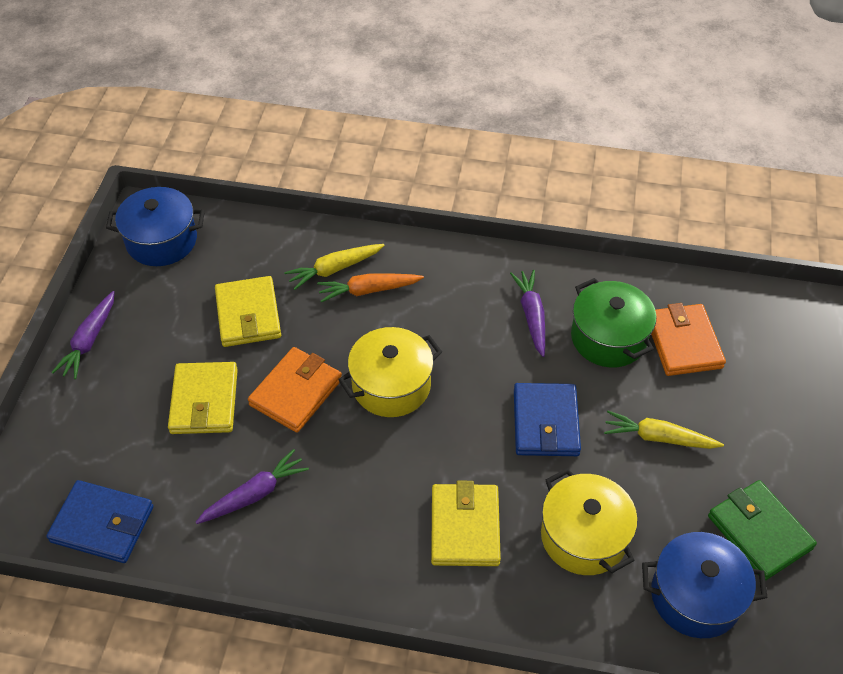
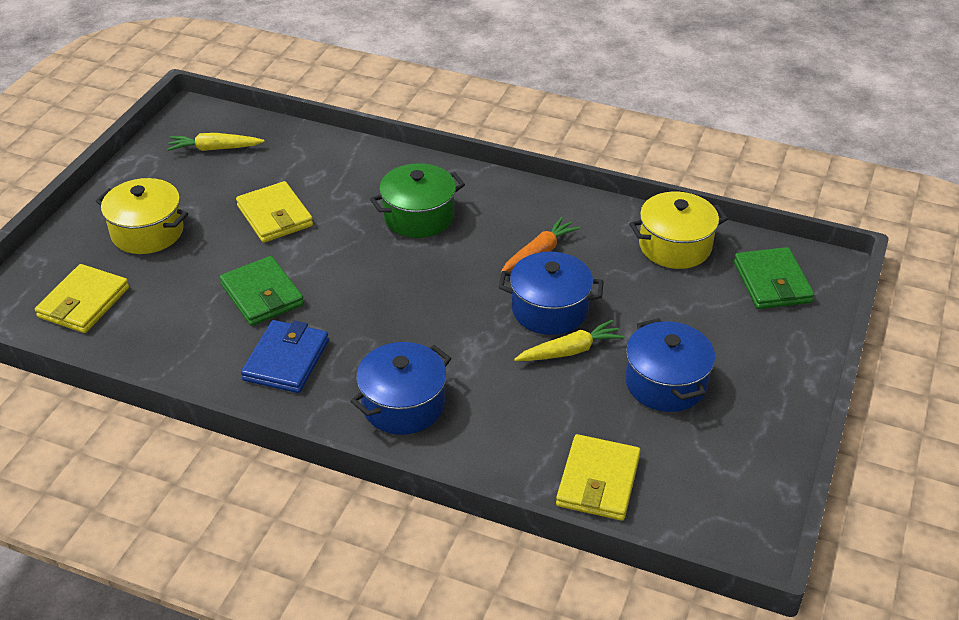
blue pot: 2 -> 3
blue wallet: 2 -> 1
green wallet: 1 -> 2
orange wallet: 2 -> 0
purple carrot: 3 -> 0

